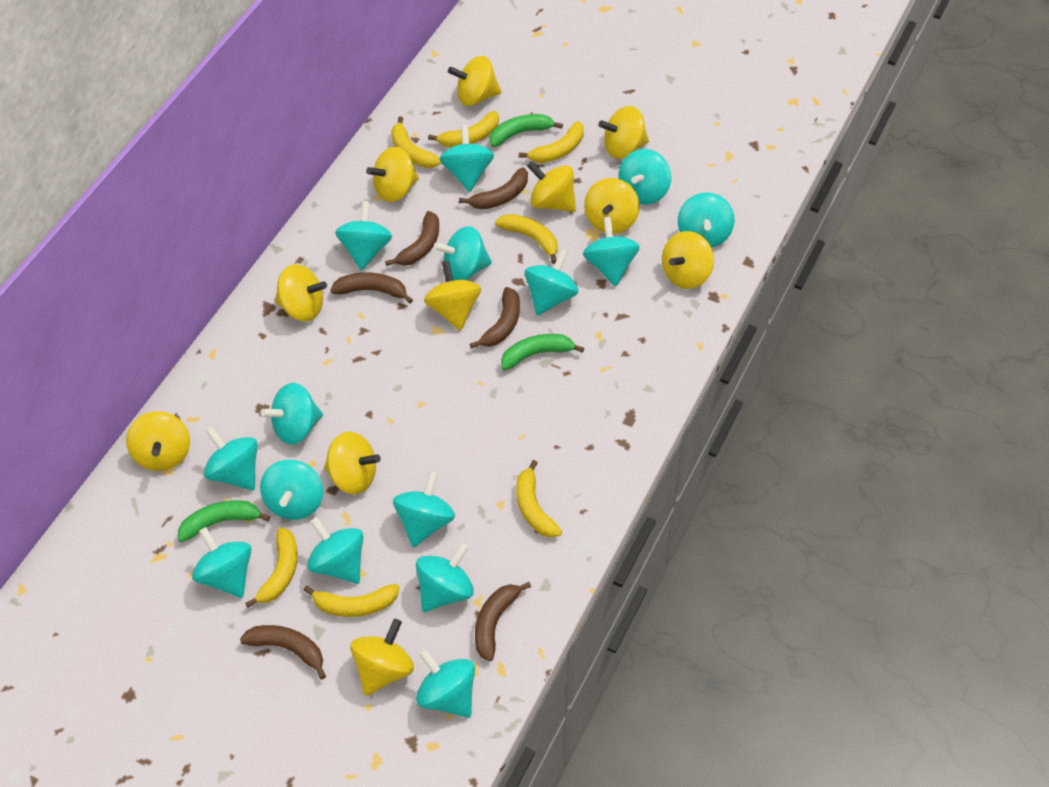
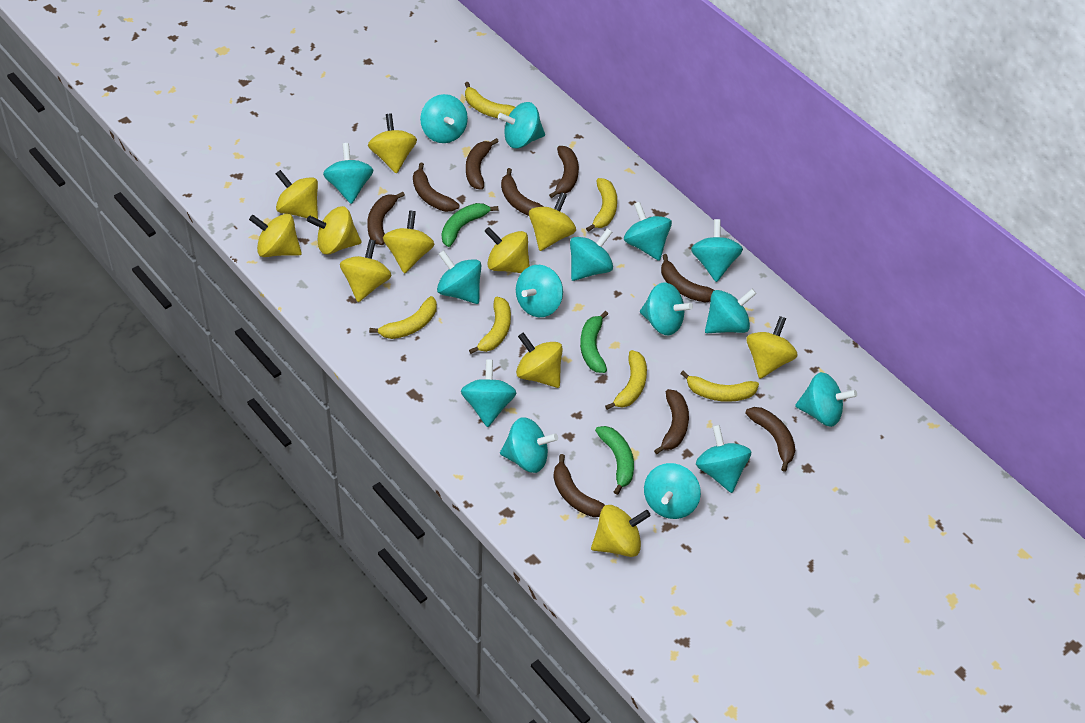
brown banana: 6 -> 9
yellow banana: 7 -> 6

